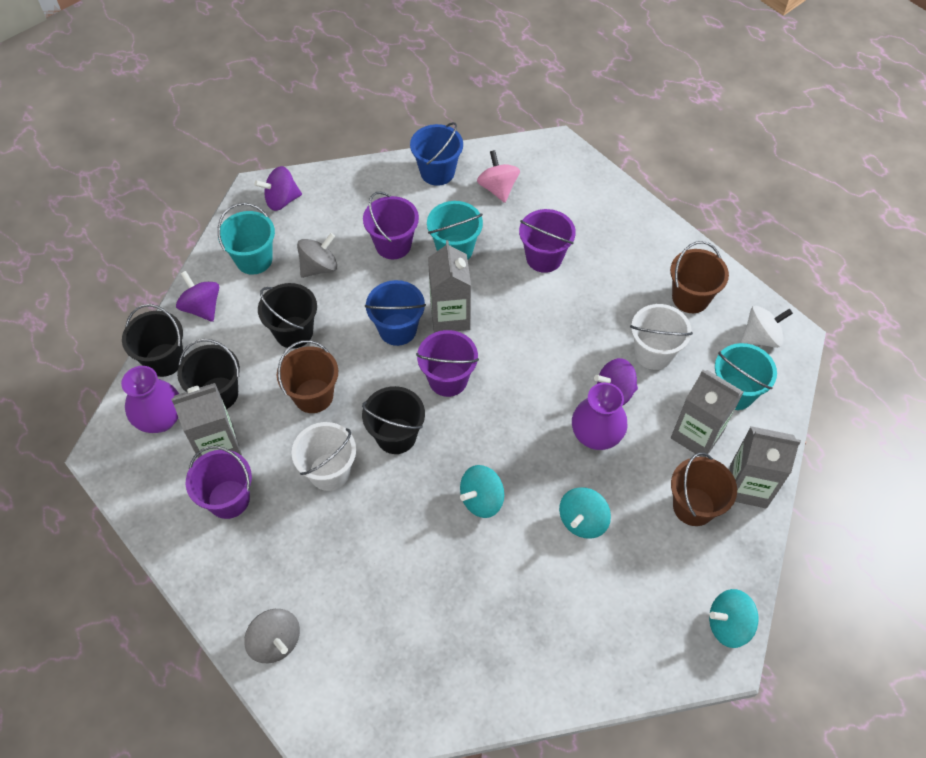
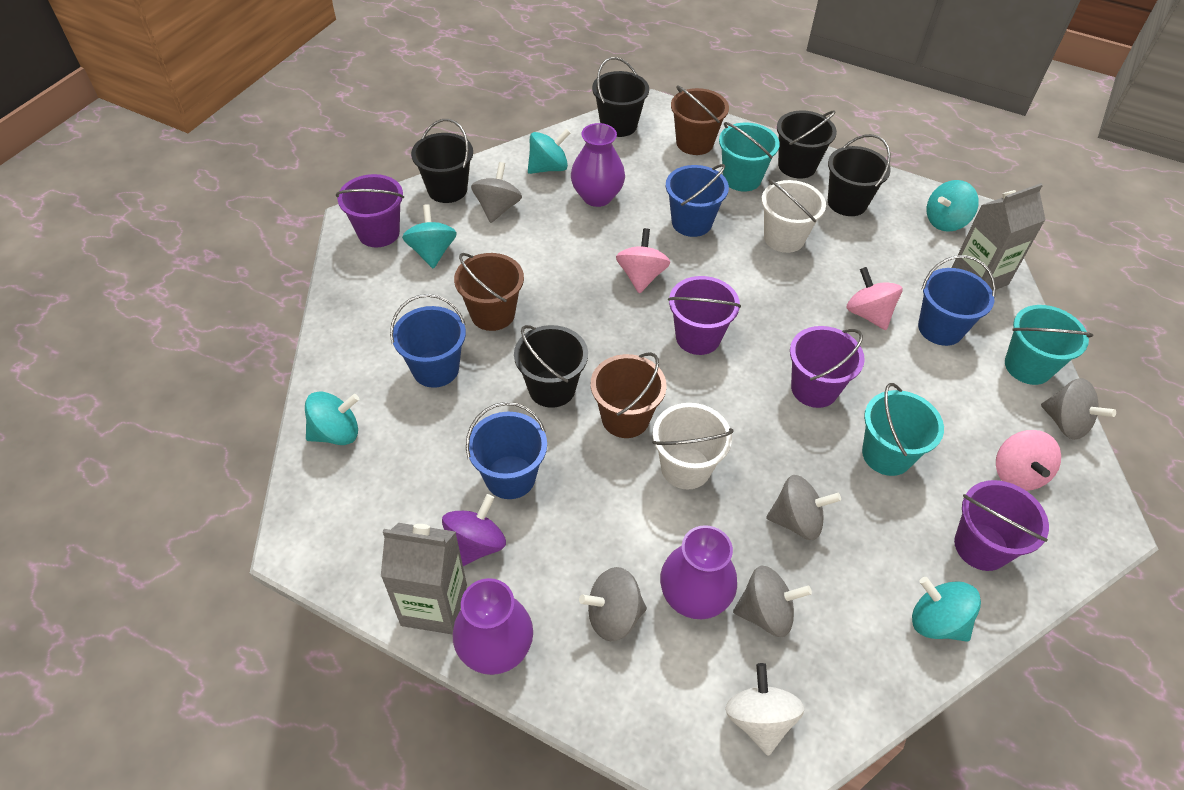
black bucket: 4 -> 5
blue bucket: 2 -> 4
grey carton: 4 -> 2
grey spinning top: 2 -> 5
pink spinning top: 1 -> 3
purple spinning top: 3 -> 1
purple vase: 2 -> 3
turquoise spinning top: 3 -> 5

